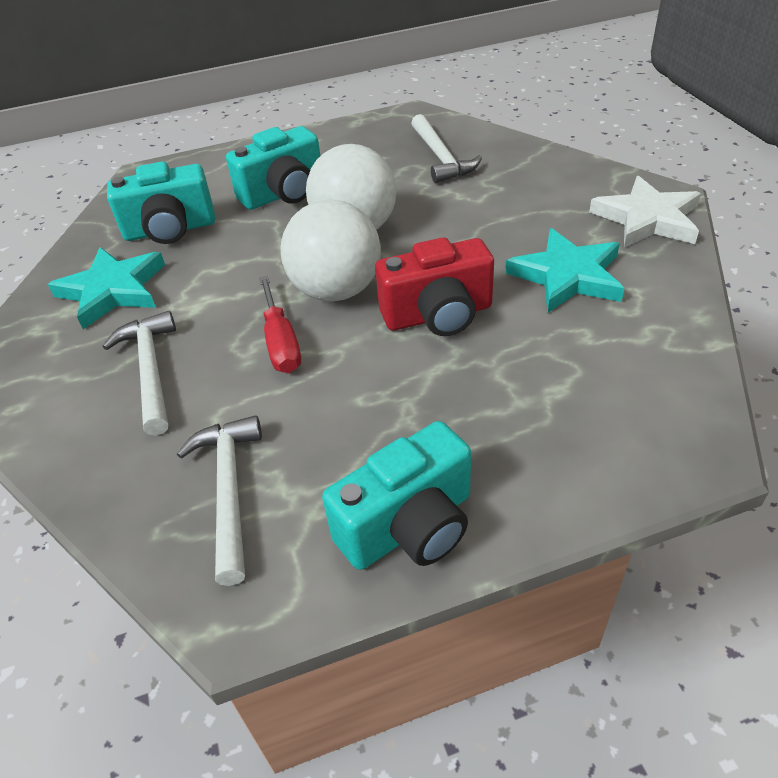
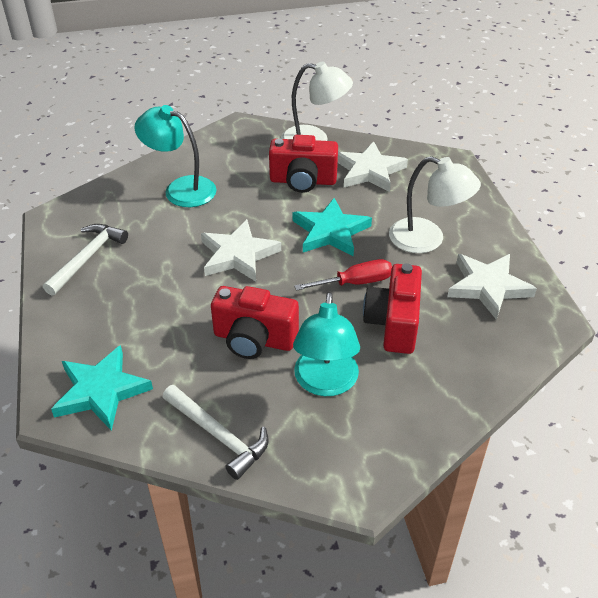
red camera: 1 -> 3
turquoise camera: 3 -> 0
turquoise lamp: 0 -> 2
white ball: 2 -> 0
white hammer: 3 -> 2
white lamp: 0 -> 2
white star: 1 -> 3

